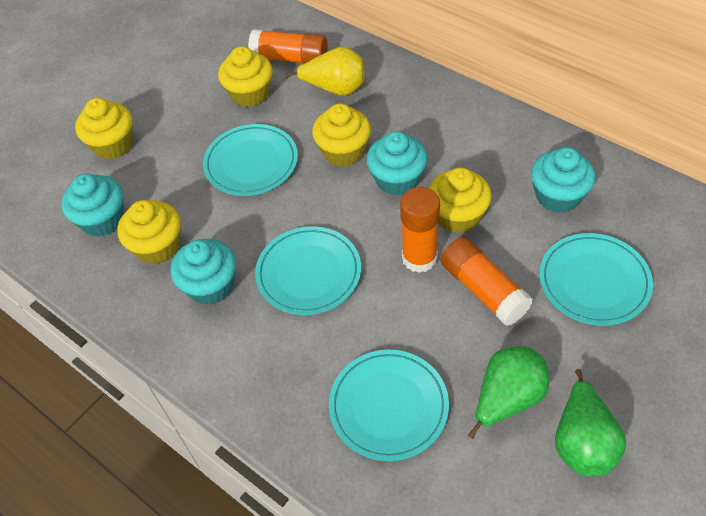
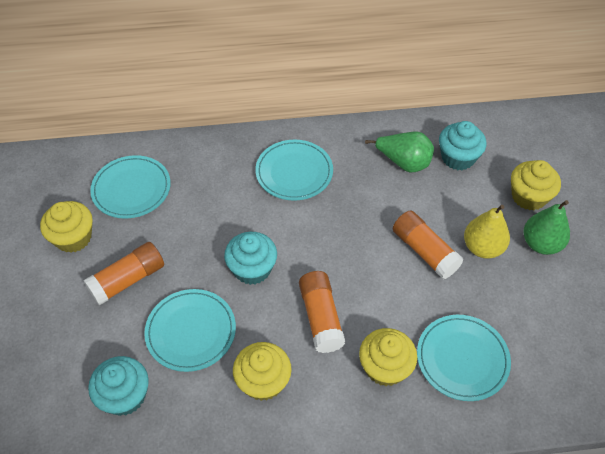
turquoise cupcake: 4 -> 3
yellow cupcake: 5 -> 4

